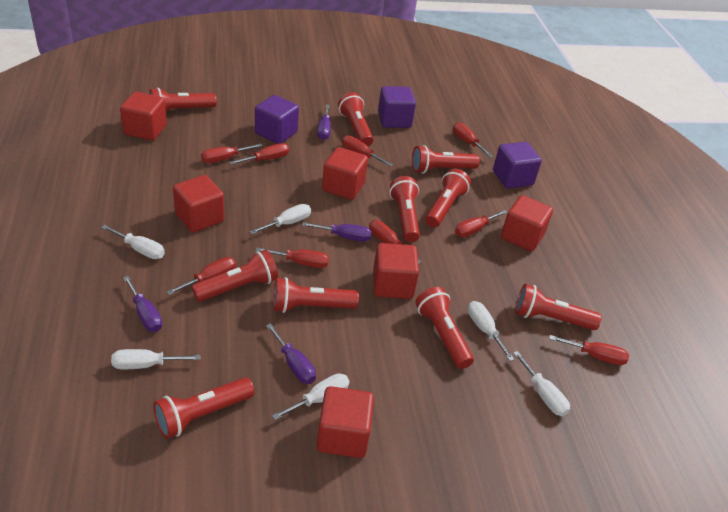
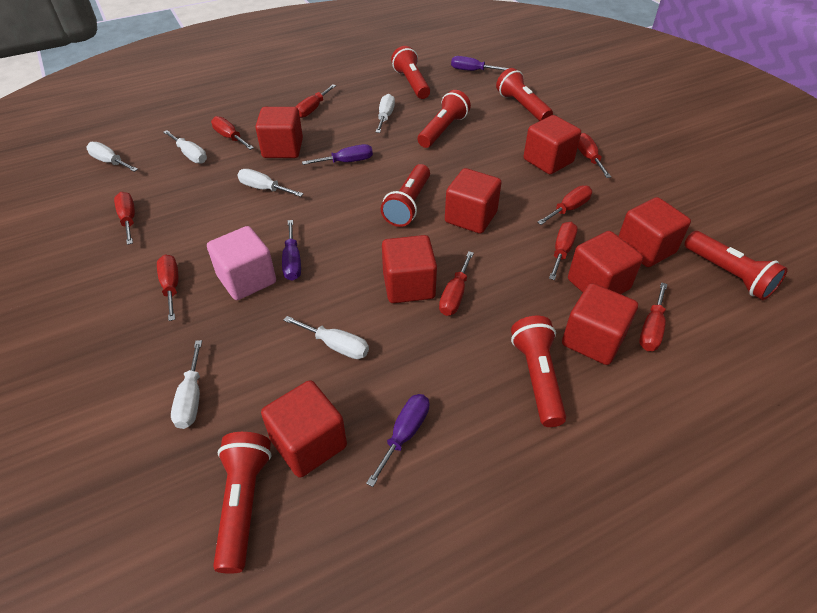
pink cube: 0 -> 1
purple cube: 3 -> 0
red cube: 6 -> 8
red flashlight: 10 -> 7

